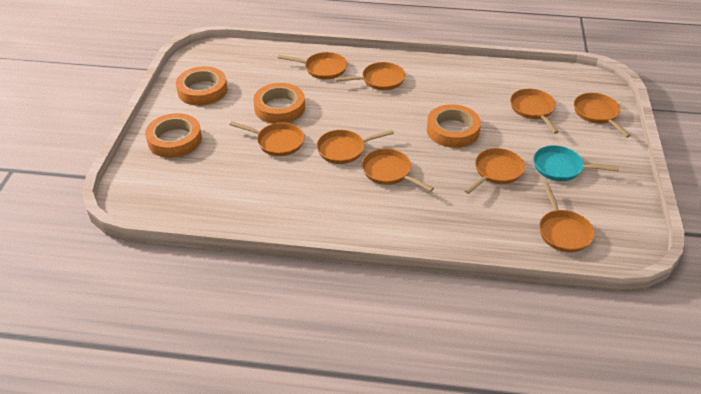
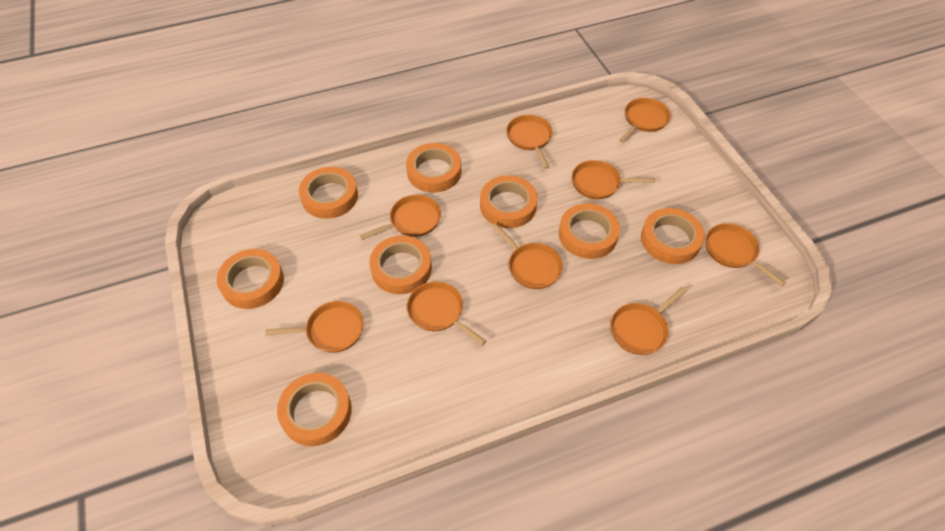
orange tape: 4 -> 8
turquoise pan: 1 -> 0

